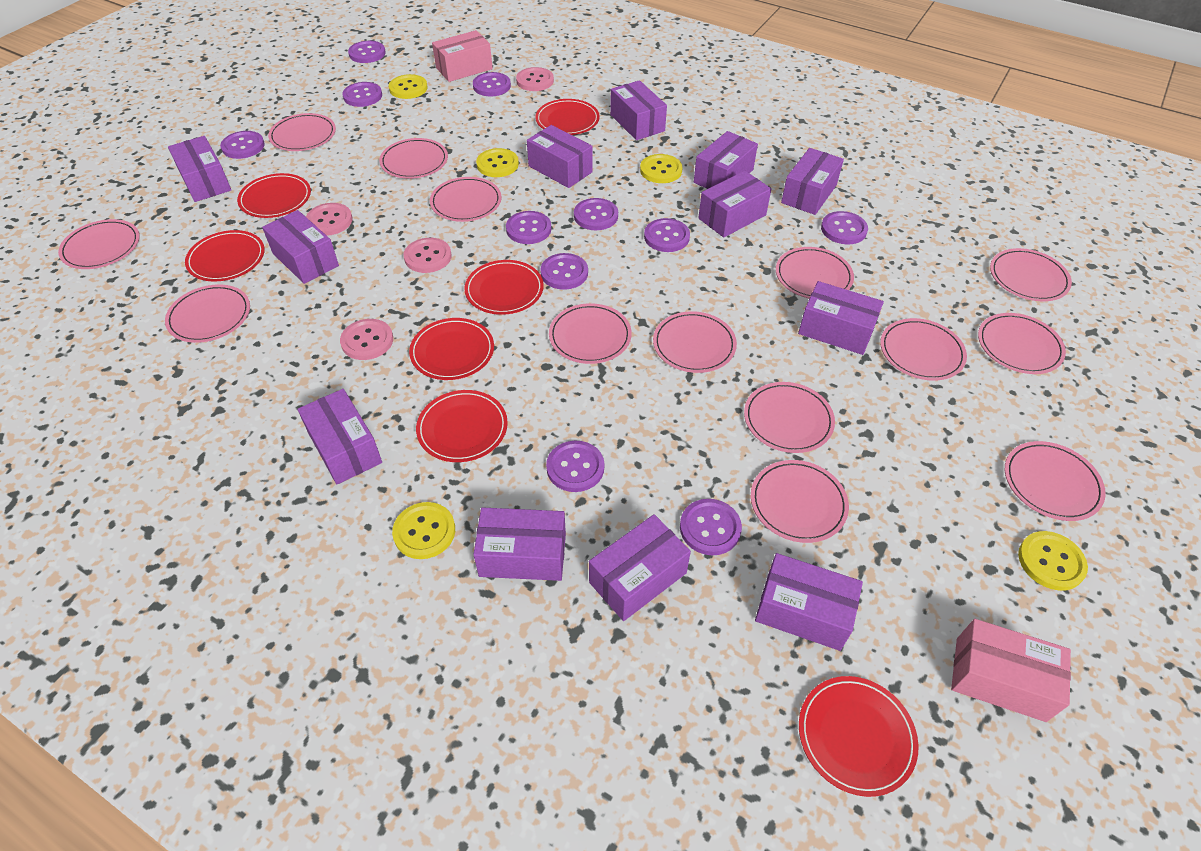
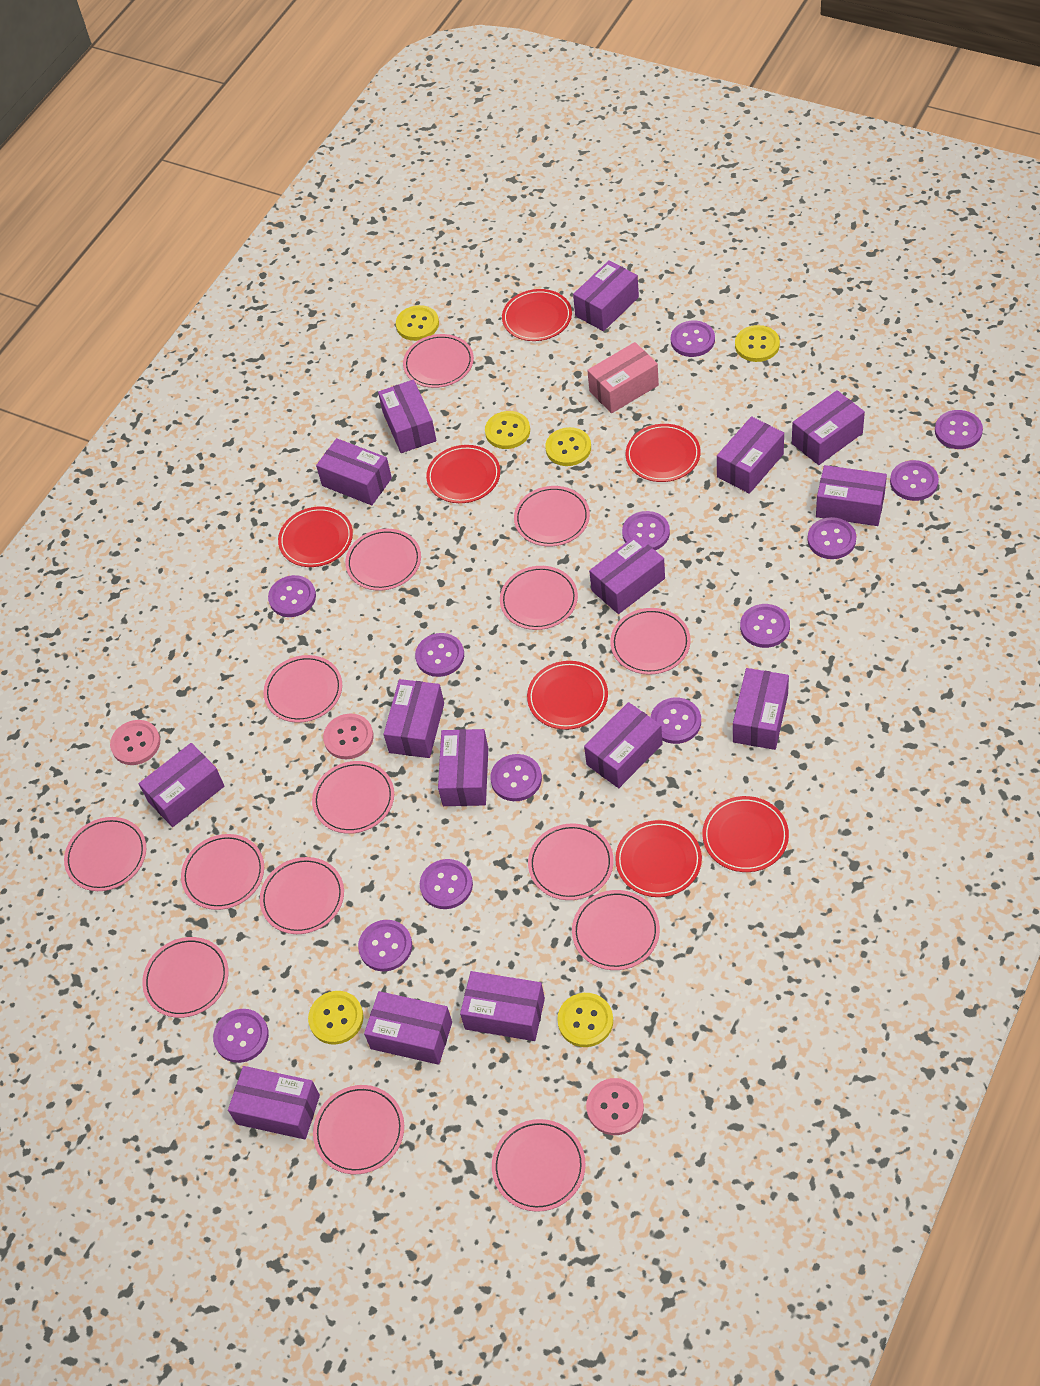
pink box: 2 -> 1
pink button: 4 -> 3
pink plate: 14 -> 15
purple box: 12 -> 15
purple button: 11 -> 13
yellow button: 5 -> 6

